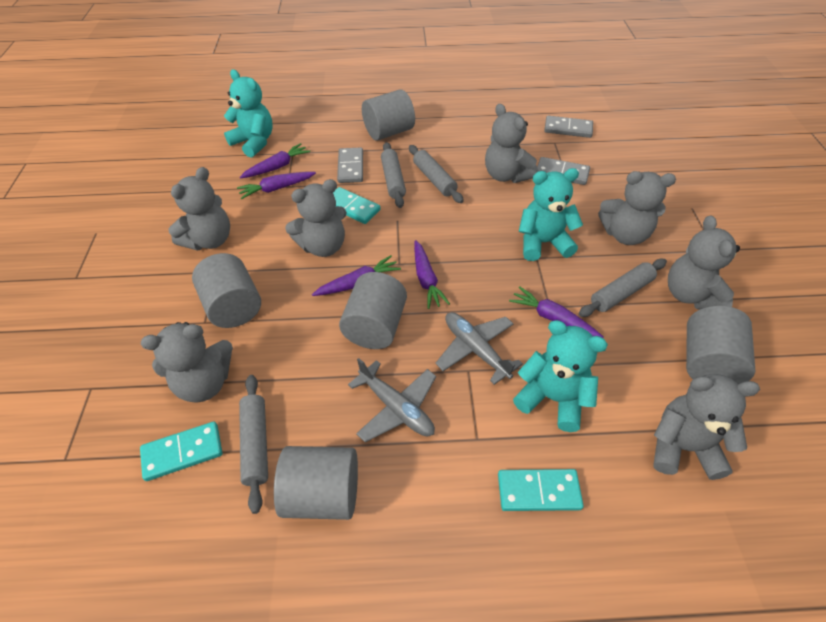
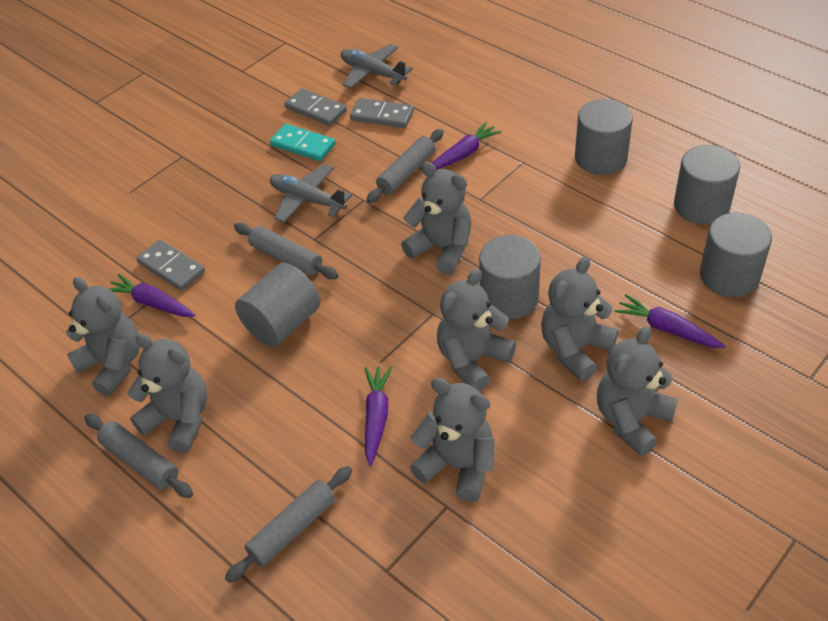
purple carrot: 5 -> 4
turquoise domino: 3 -> 1
turquoise teddy bear: 3 -> 0

